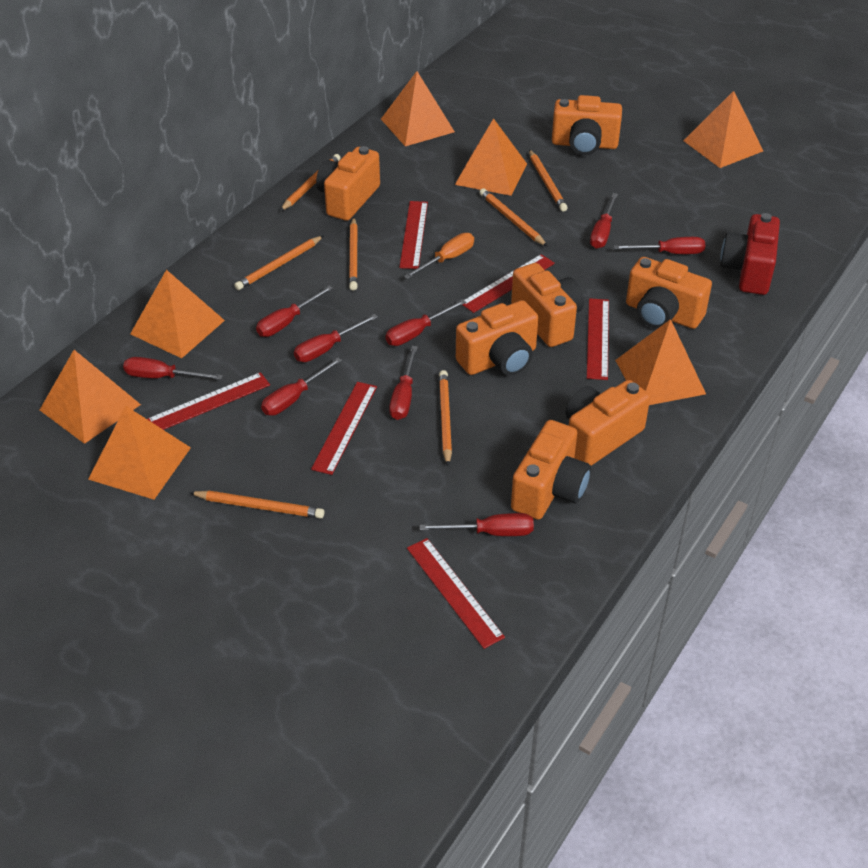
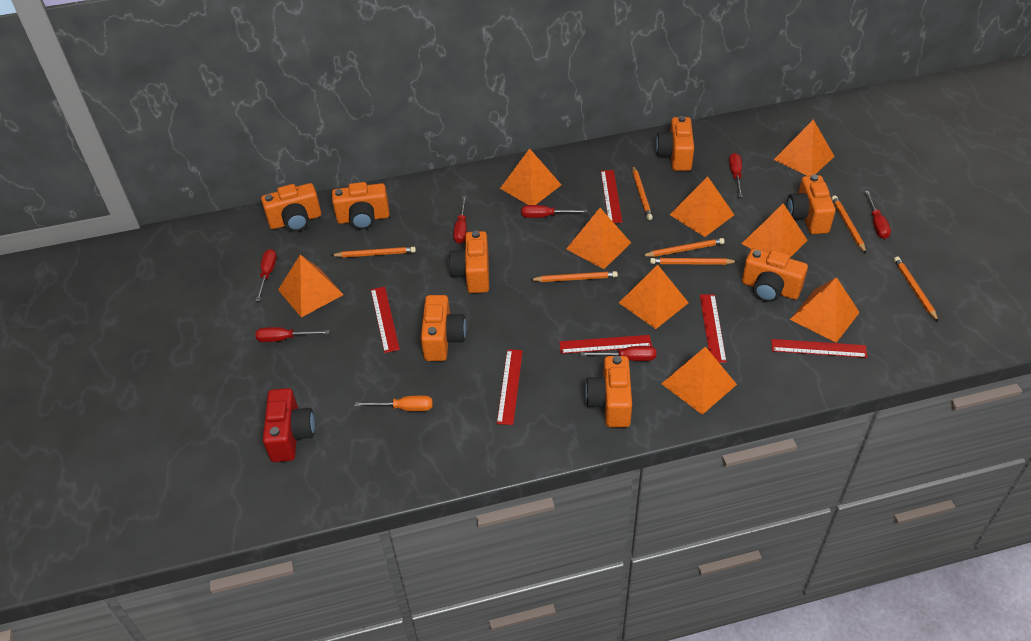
orange camera: 7 -> 8
orange pyramid: 7 -> 9
red screwdriver: 9 -> 7

